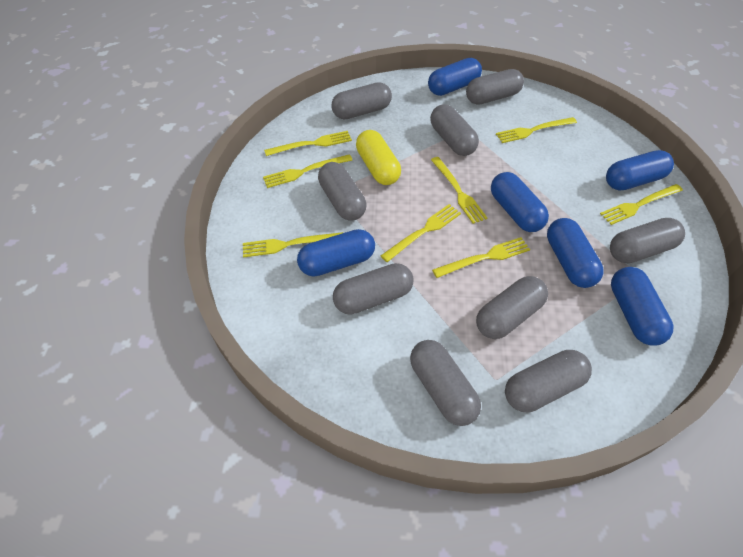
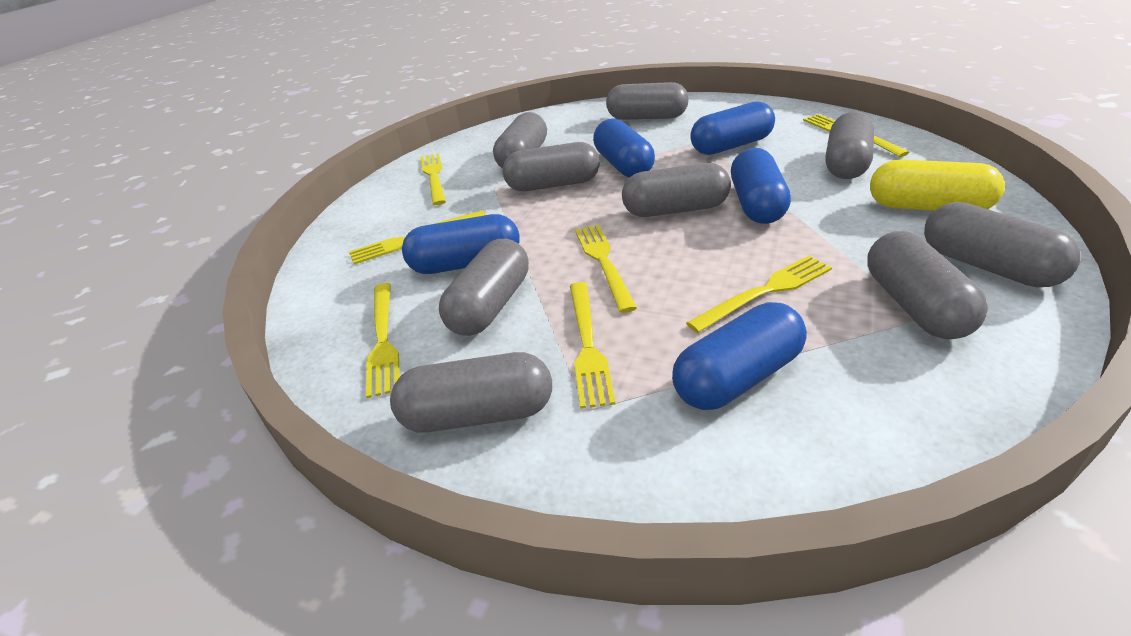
blue capsule: 6 -> 5
yellow fork: 8 -> 7

